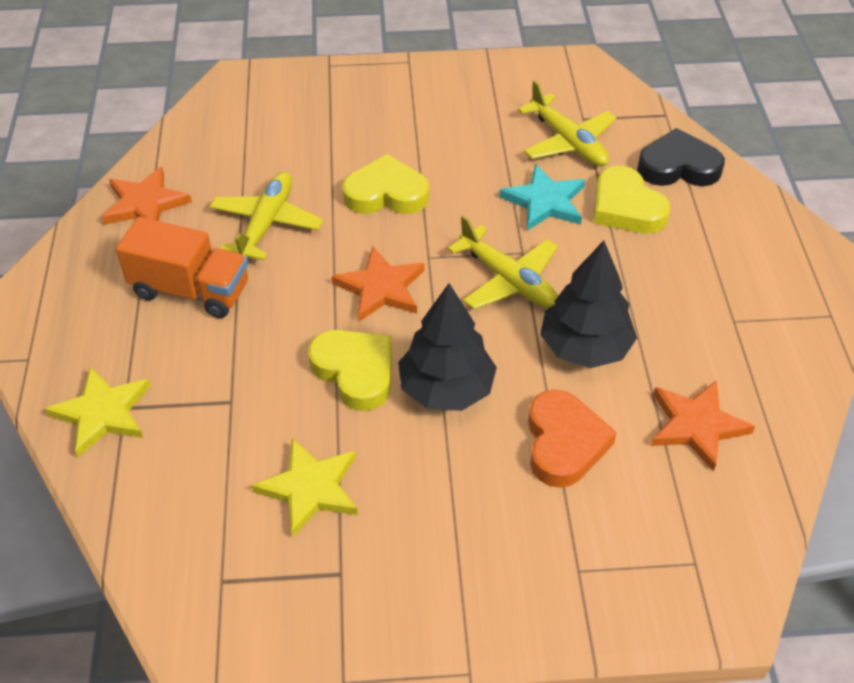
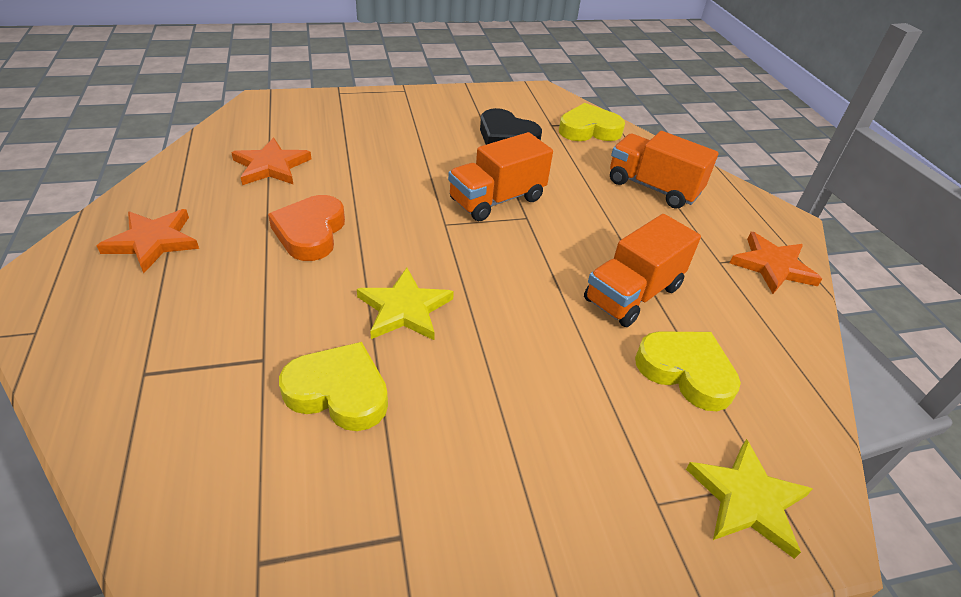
black tree: 2 -> 0
orange truck: 1 -> 3
turquoise star: 1 -> 0
yellow plane: 3 -> 0

